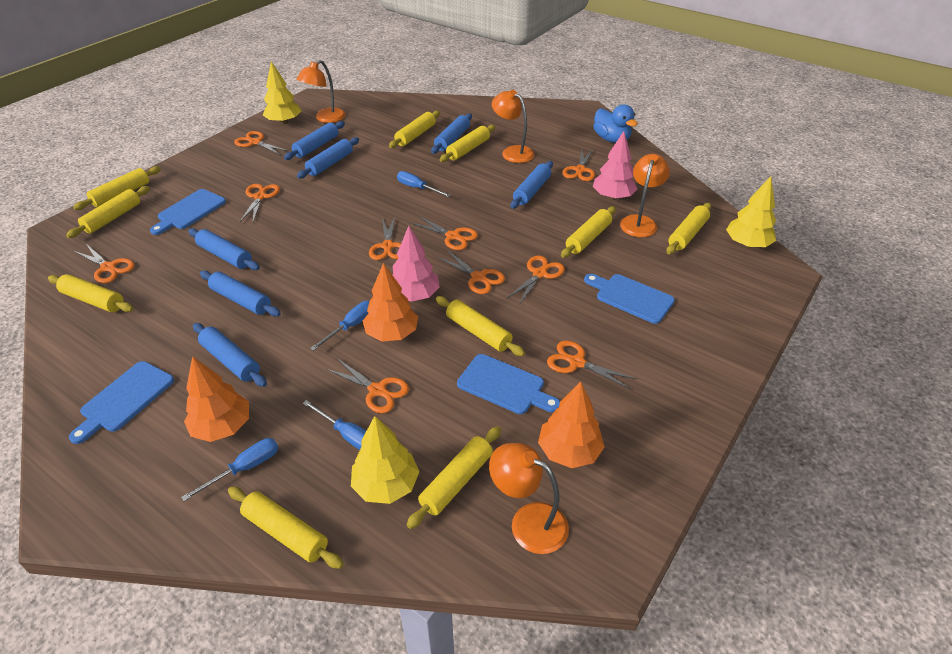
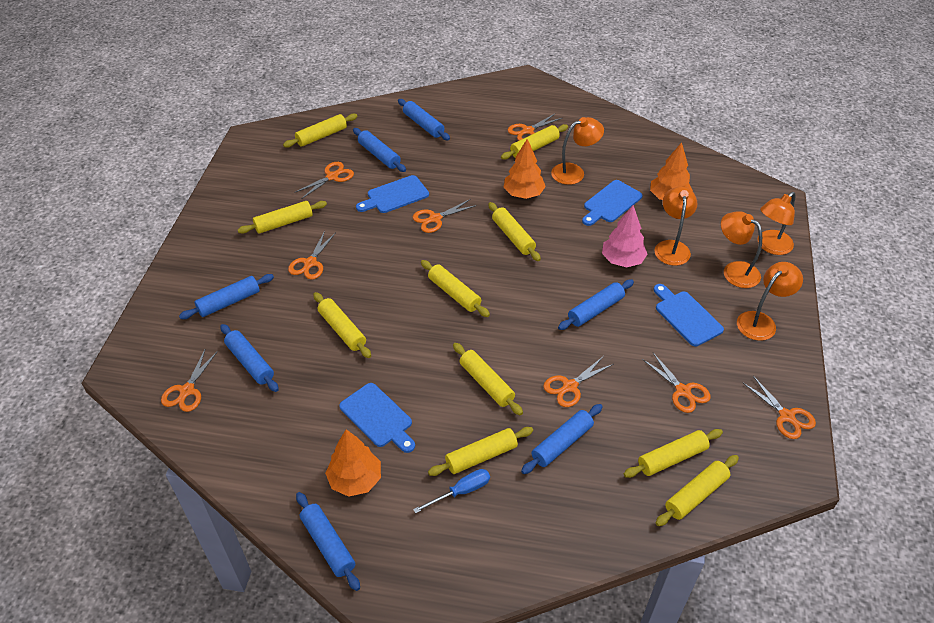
blue duck: 1 -> 0
blue screwdriver: 4 -> 1
orange lamp: 4 -> 5
orange scissors: 10 -> 8
pink tree: 2 -> 1
yellow tree: 3 -> 0

